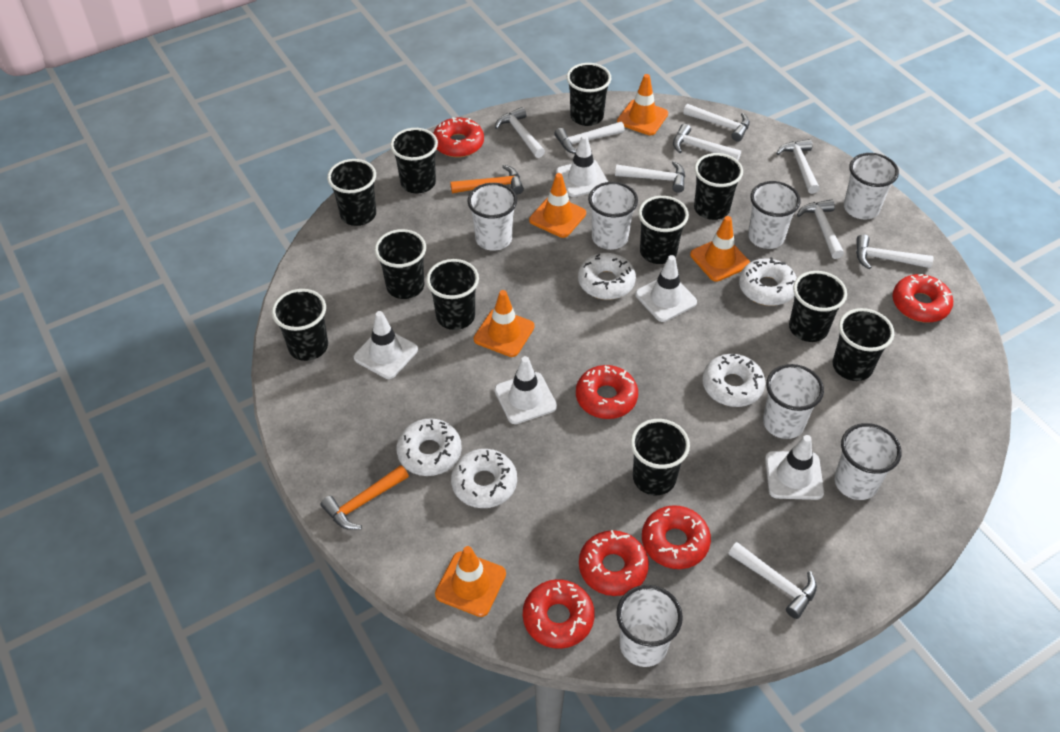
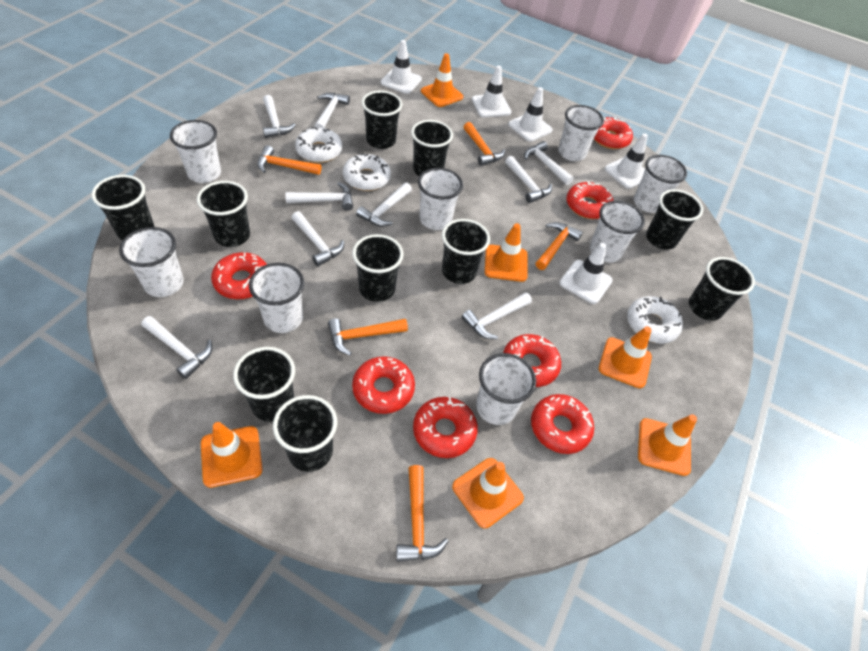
black cup: 11 -> 10
orange hammer: 2 -> 5
orange traffic cone: 5 -> 6
red donut: 6 -> 7
white cup: 7 -> 8
white donut: 5 -> 3

